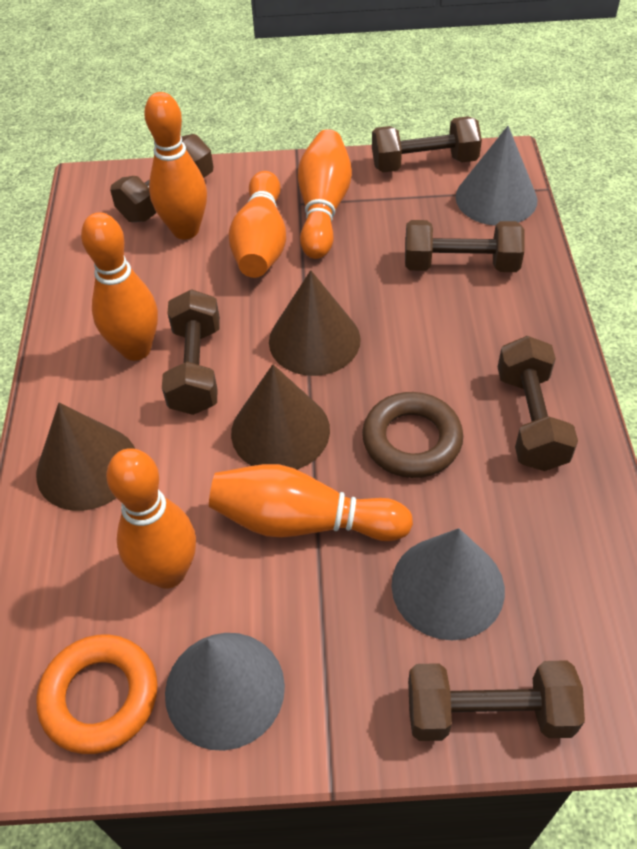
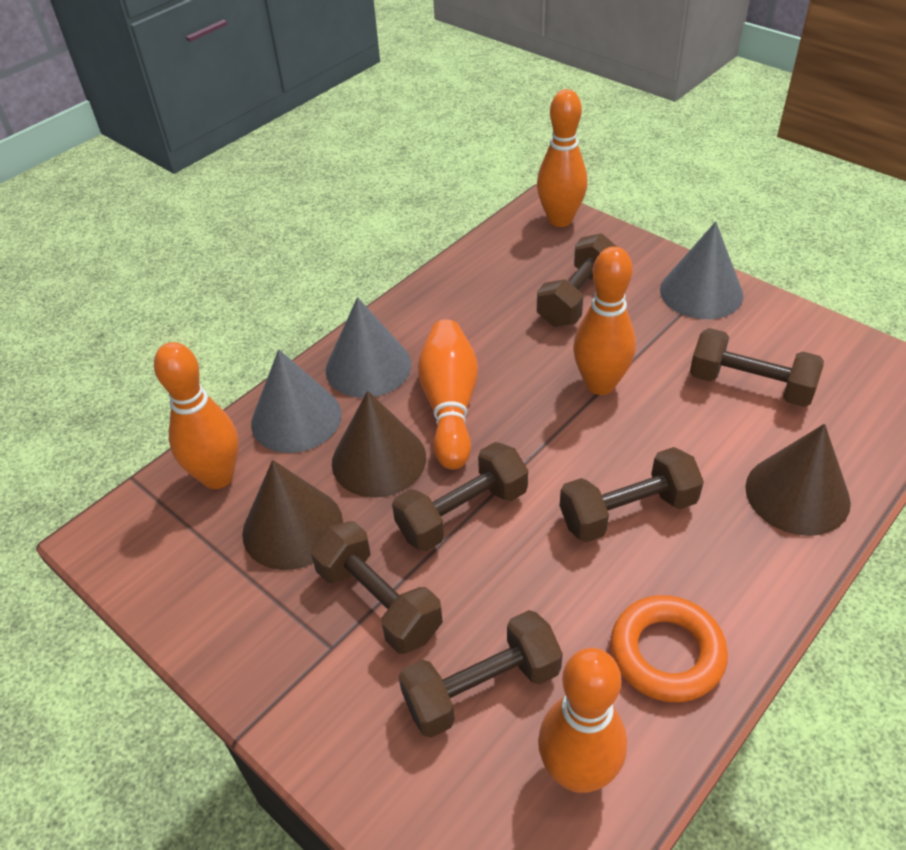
brown ring: 1 -> 0
orange bowling pin: 6 -> 5

